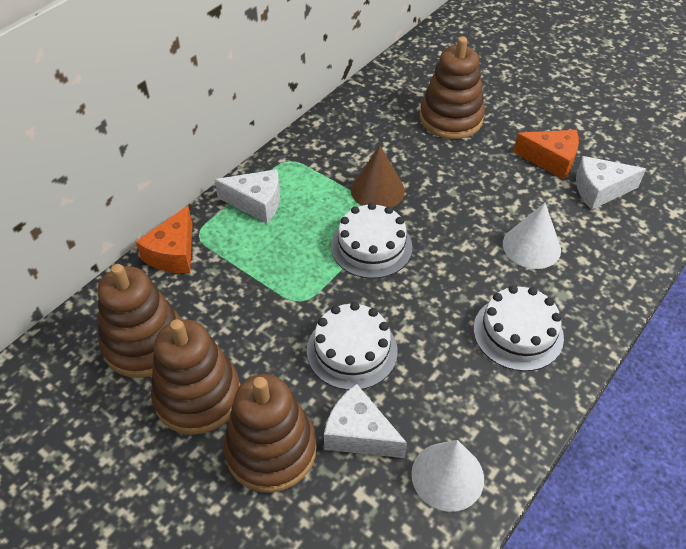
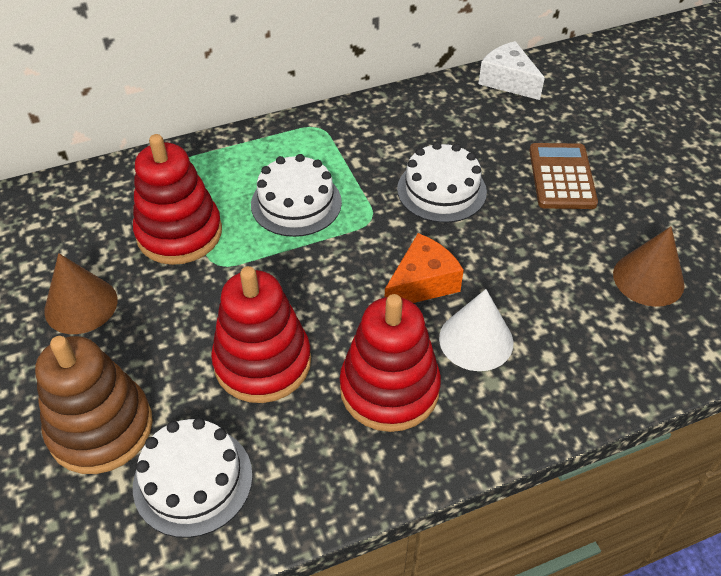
brown calculator: 0 -> 1
brown cone: 1 -> 2
brown stacking toy: 4 -> 1
orange cheese: 2 -> 1
red stacking toy: 0 -> 3
white cheese: 3 -> 1
white cone: 2 -> 1

